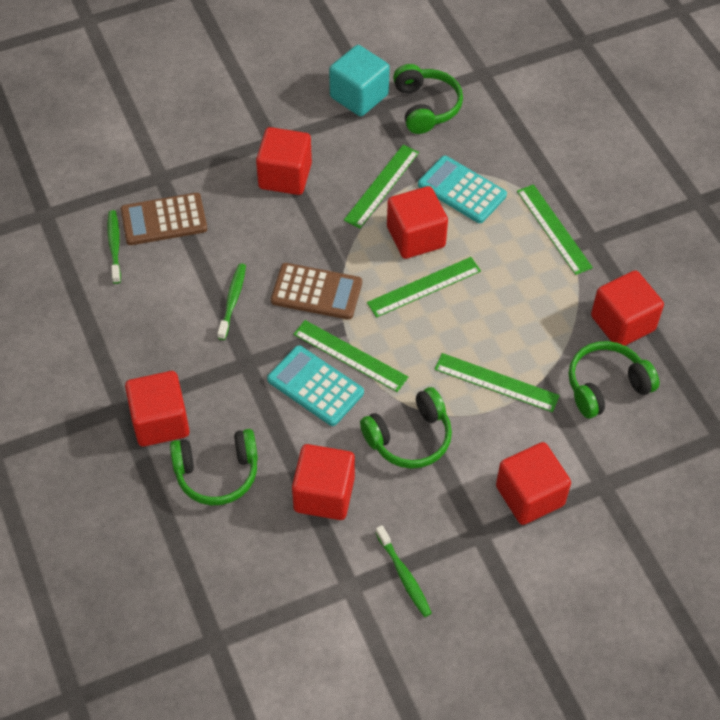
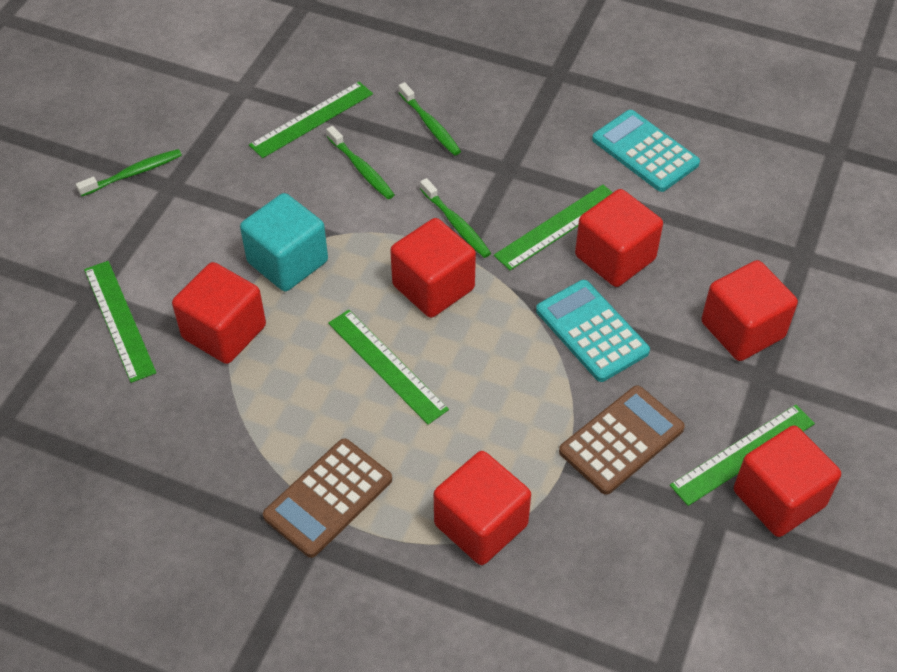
green headphones: 4 -> 0
green toothbrush: 3 -> 4

